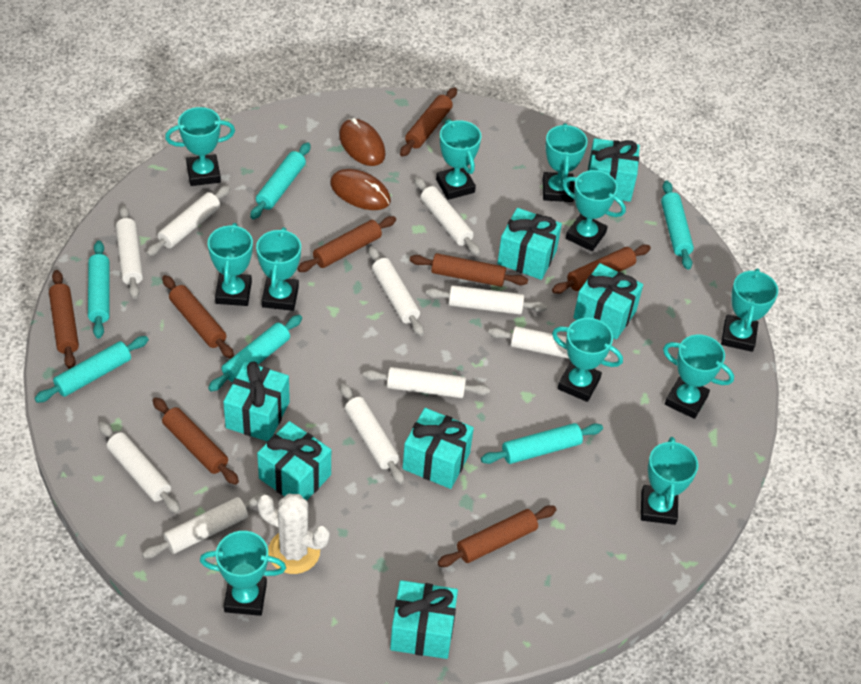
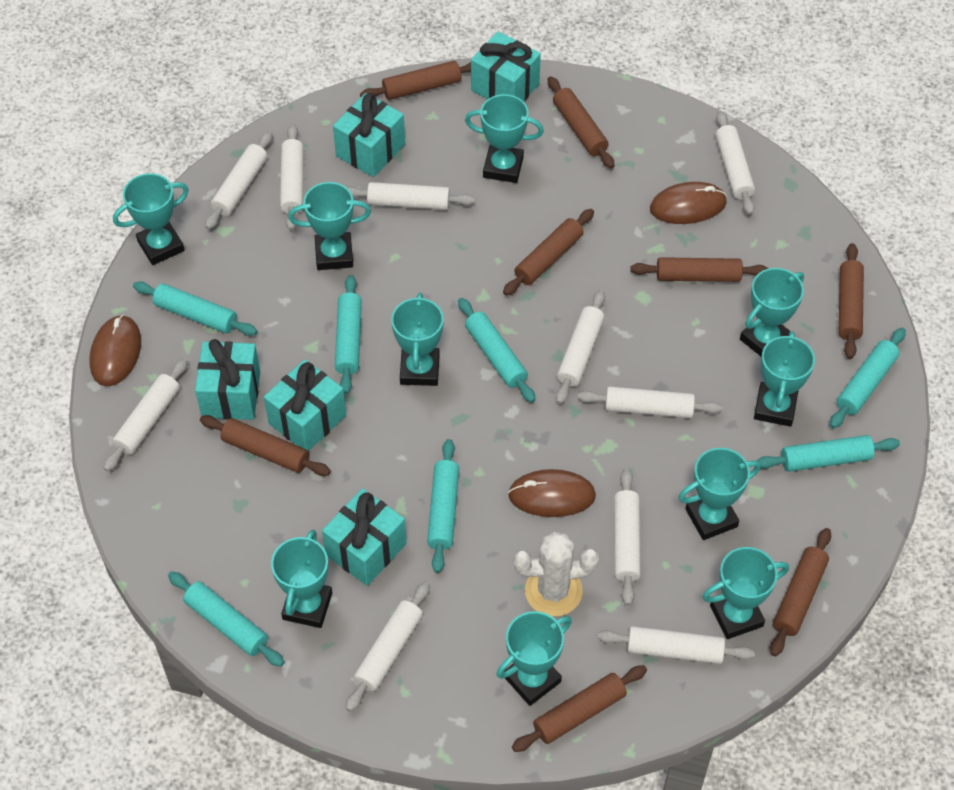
brown mouse: 2 -> 3
turquoise gift: 7 -> 5
turquoise rolling pin: 6 -> 7
turquoise trophy: 11 -> 10

